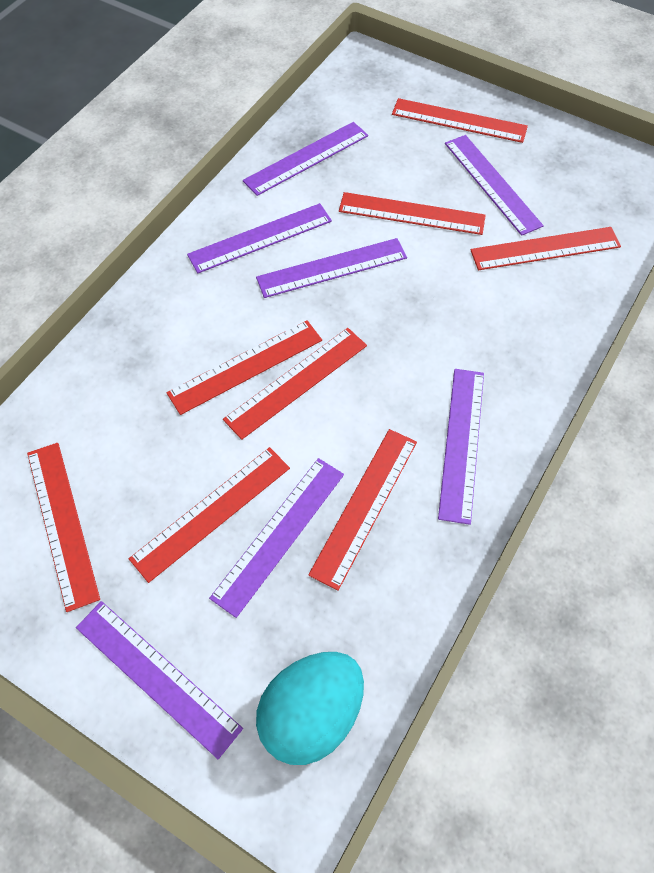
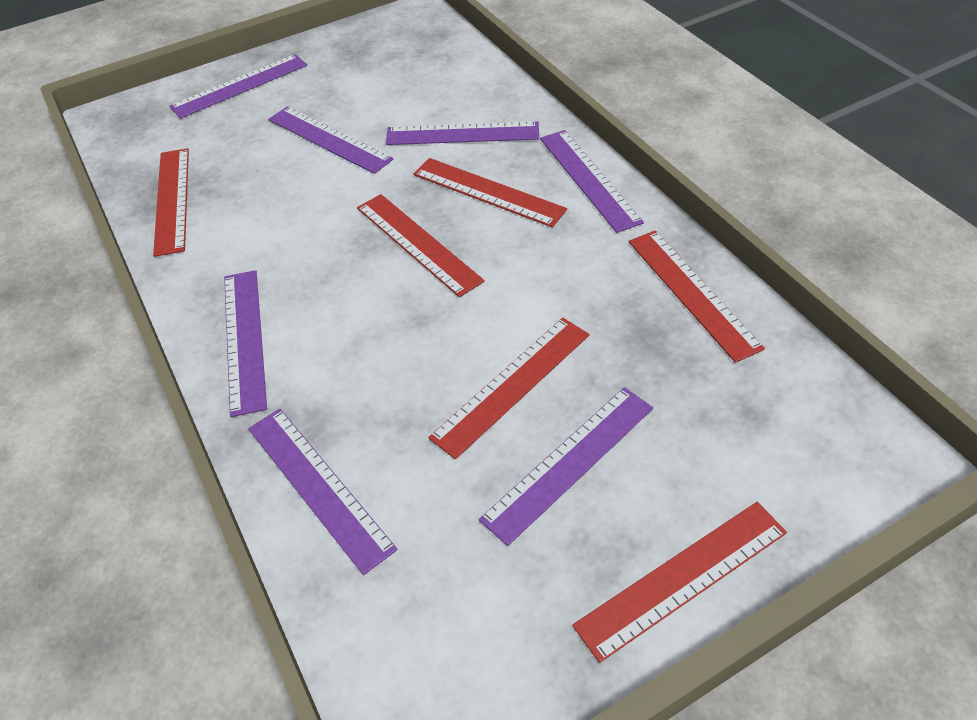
red ruler: 8 -> 6
turquoise egg: 1 -> 0

